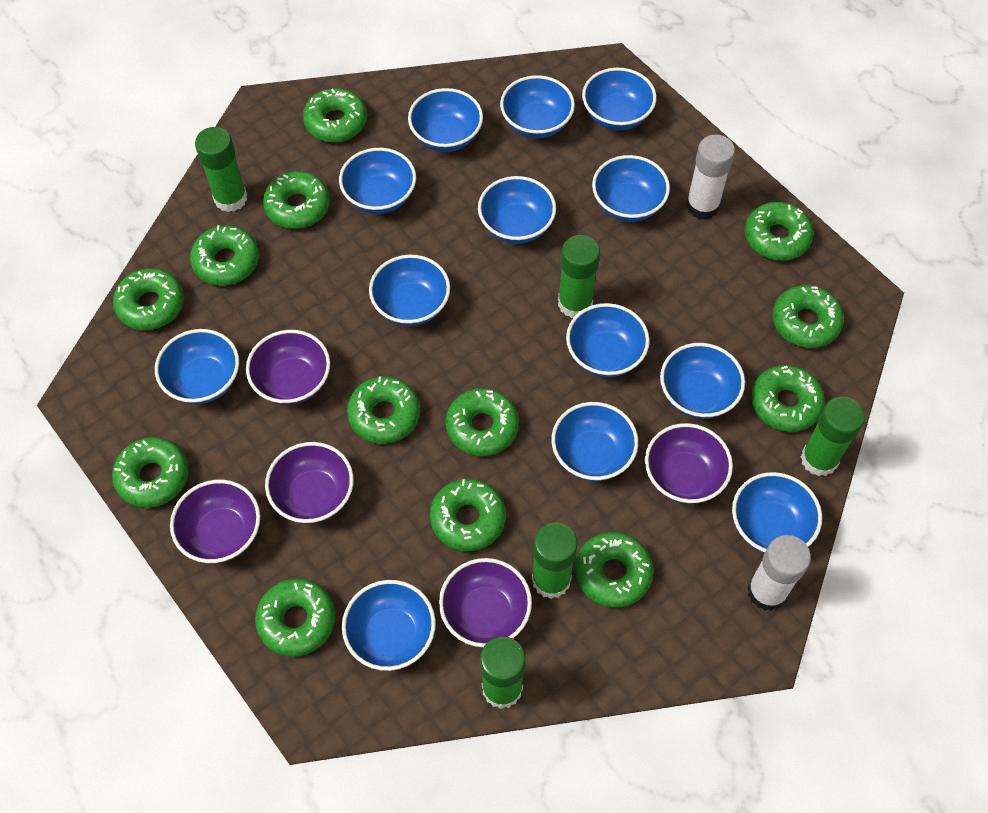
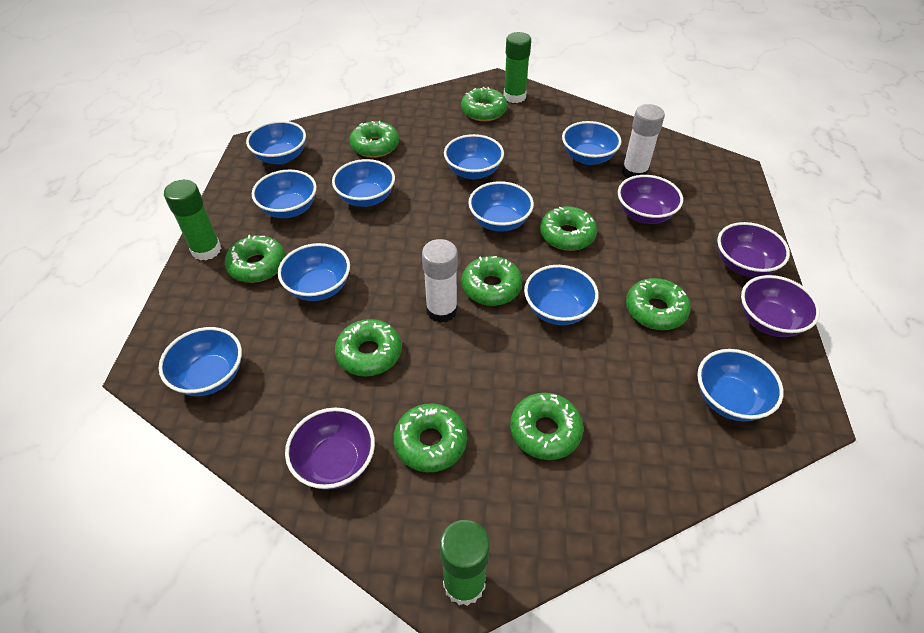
blue bowl: 13 -> 10
green donut: 13 -> 9
green glue stick: 5 -> 3
purple bowl: 5 -> 4

